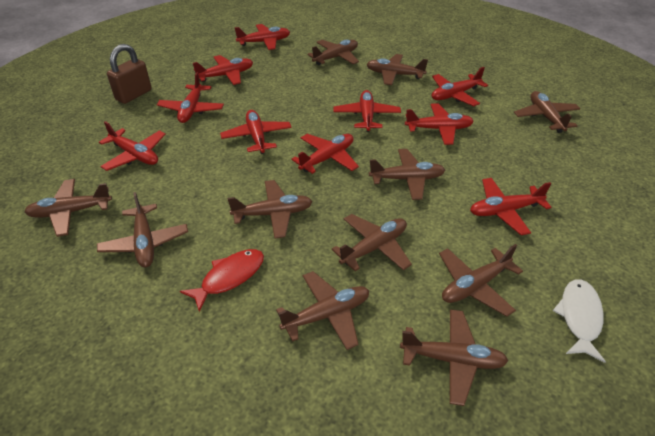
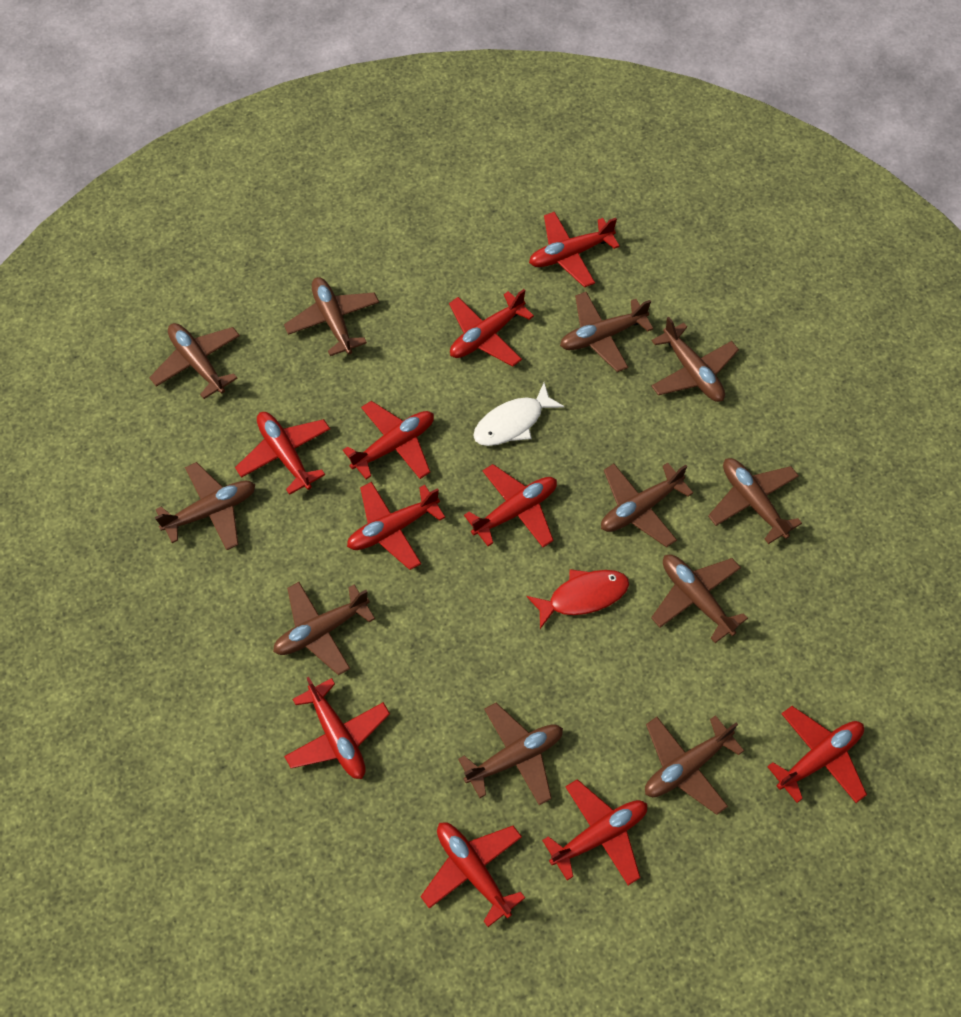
brown padlock: 1 -> 0

